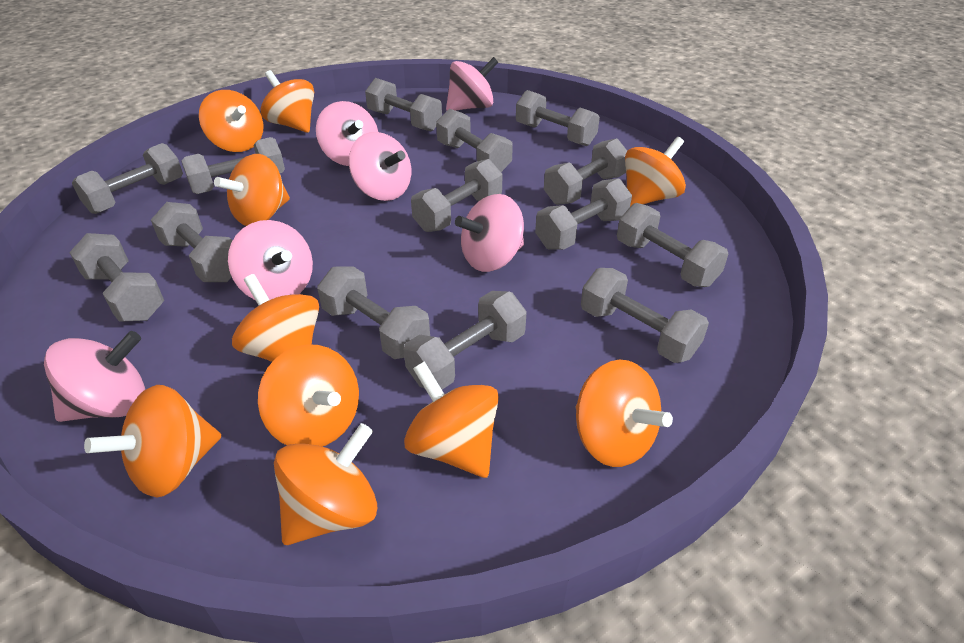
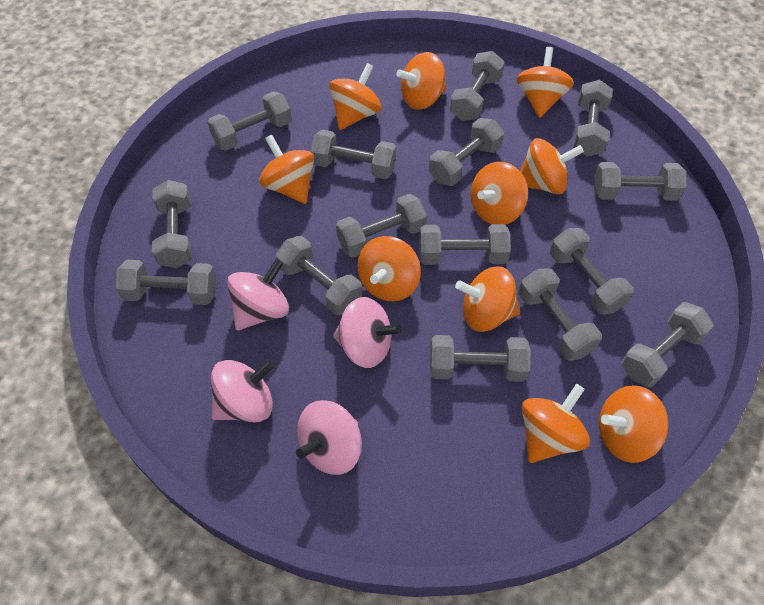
grey dumbbell: 14 -> 15
pink spinning top: 6 -> 4

